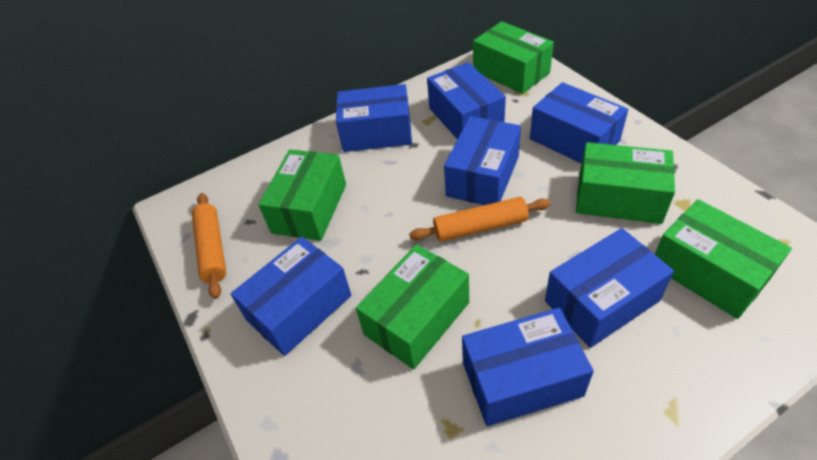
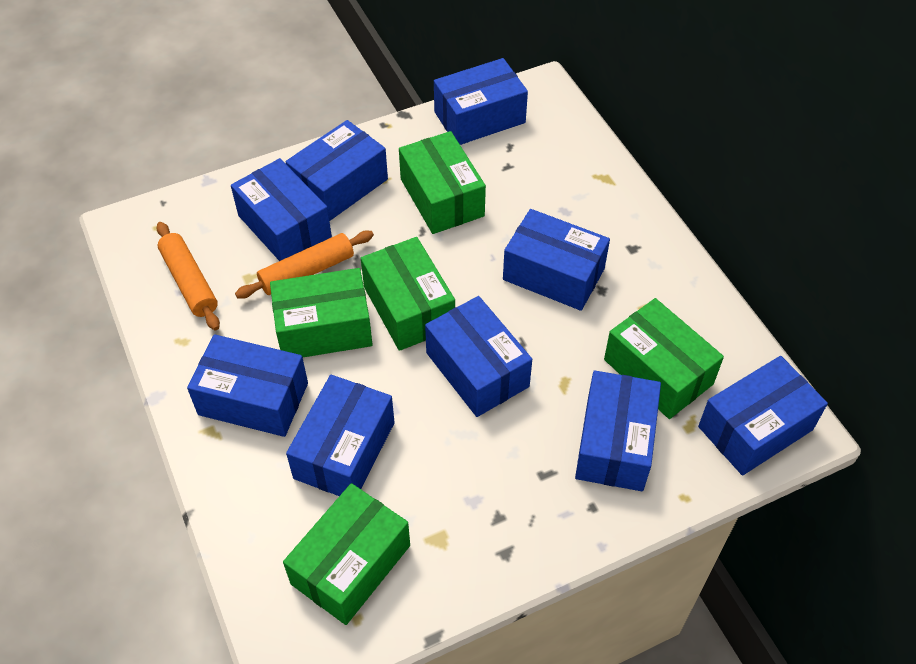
blue box: 7 -> 9

